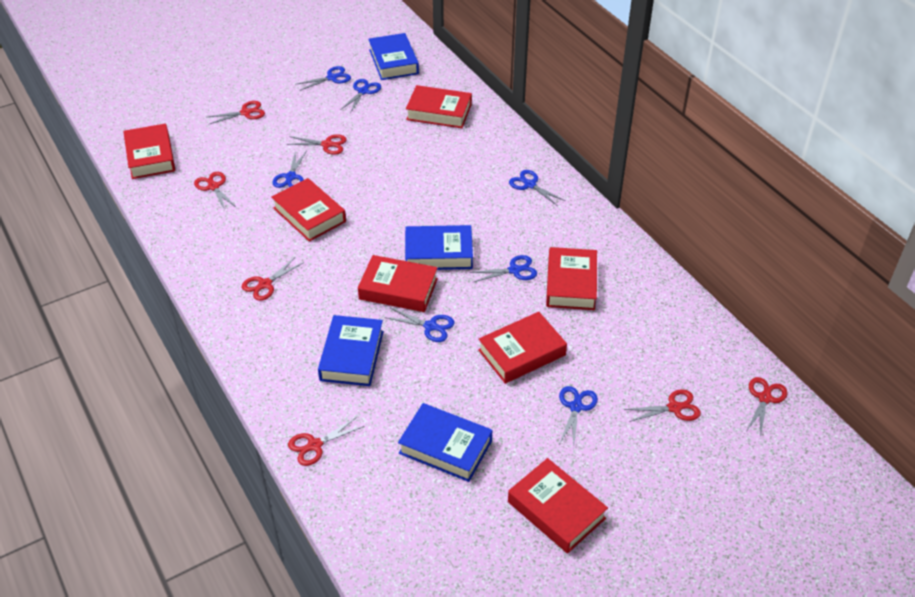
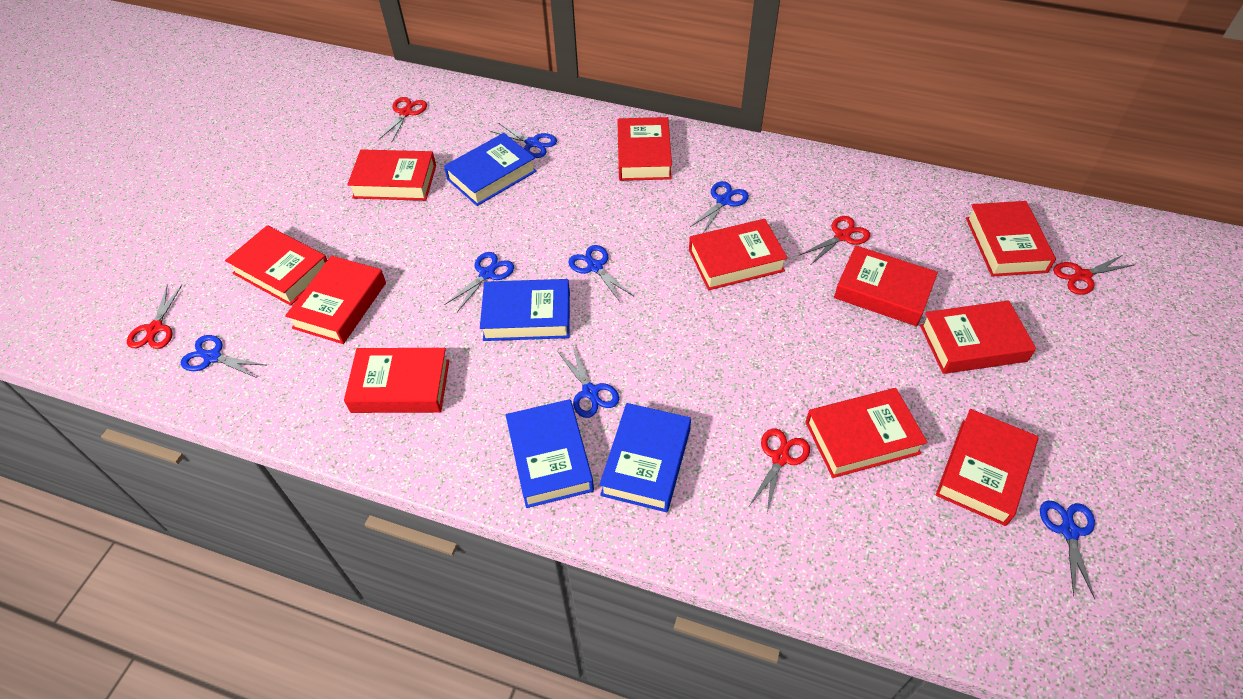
red book: 7 -> 11
red scissors: 7 -> 5

